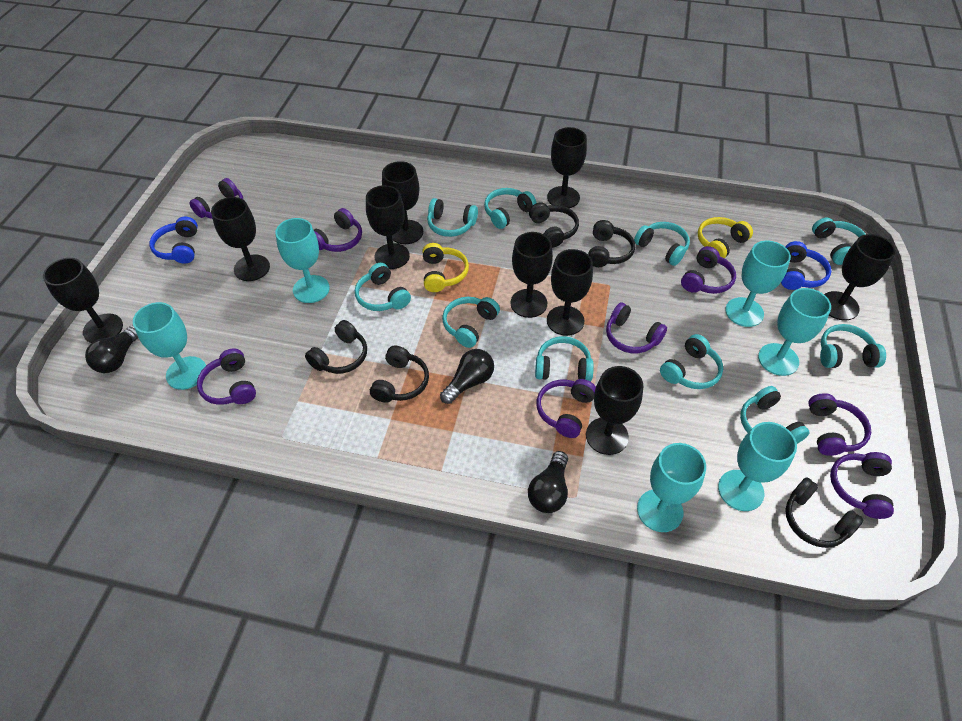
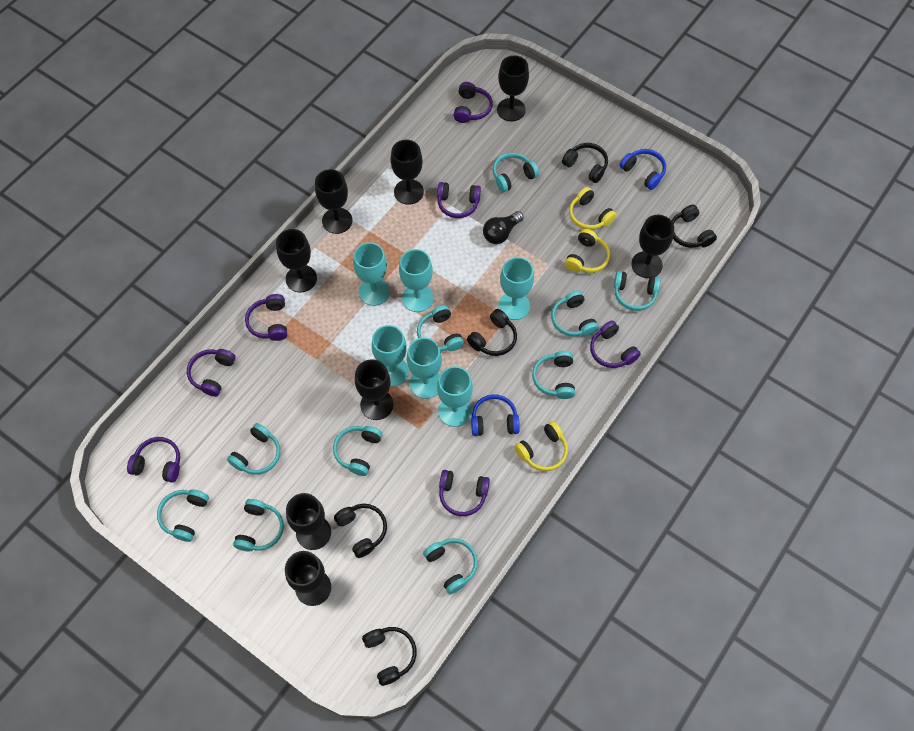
black goblet: 9 -> 8
black light bulb: 3 -> 1
purple headphones: 8 -> 7
yellow headphones: 2 -> 3

